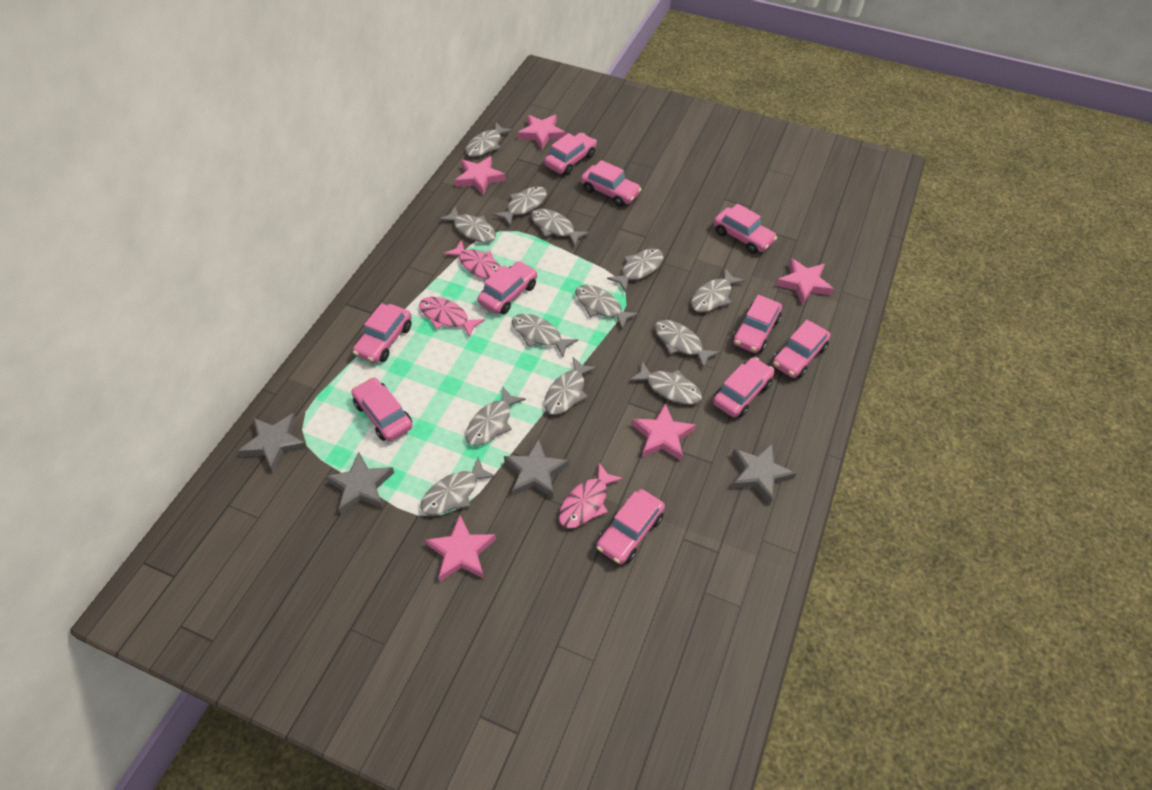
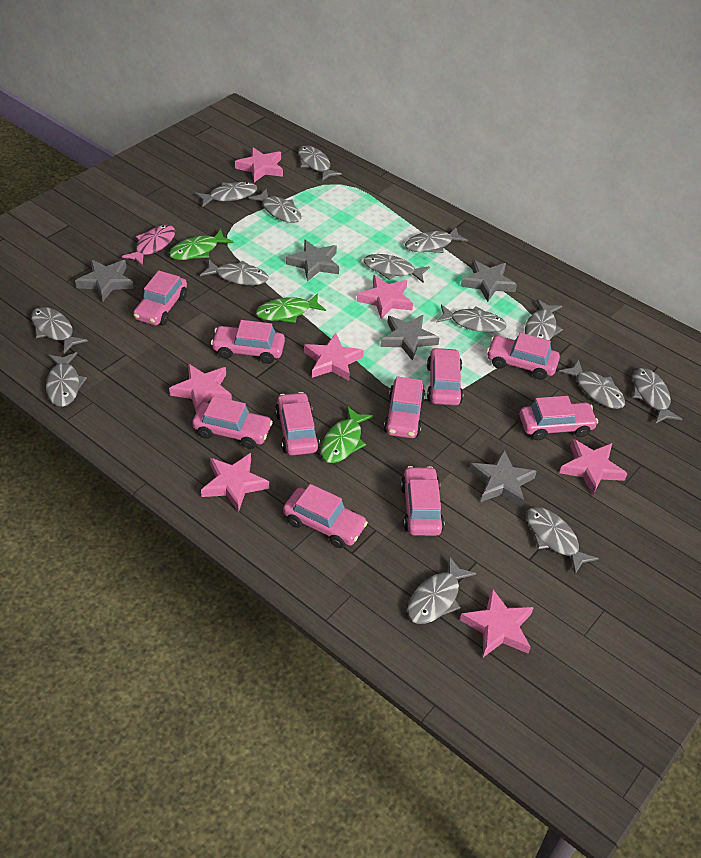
green fish: 0 -> 3
grey fish: 13 -> 14
grey star: 4 -> 5
pink fish: 3 -> 1
pink star: 5 -> 7

